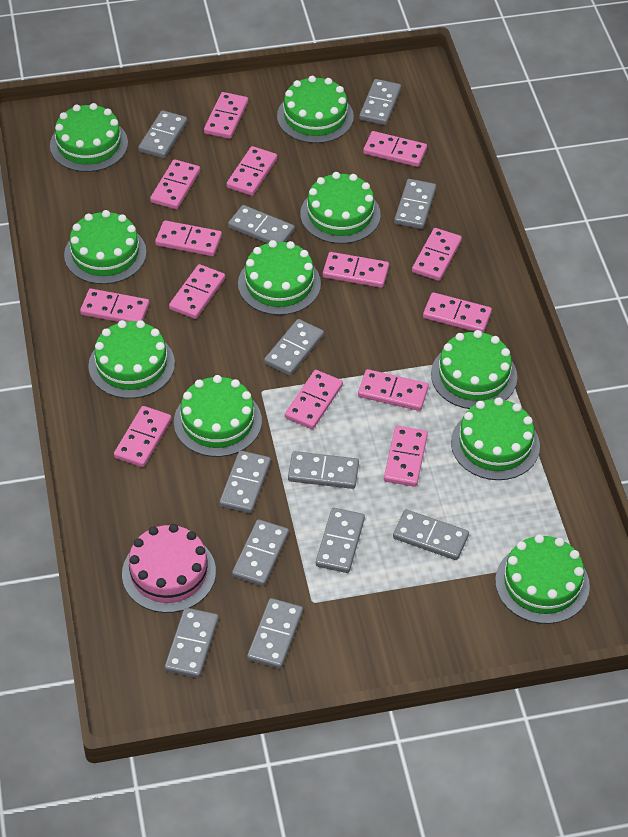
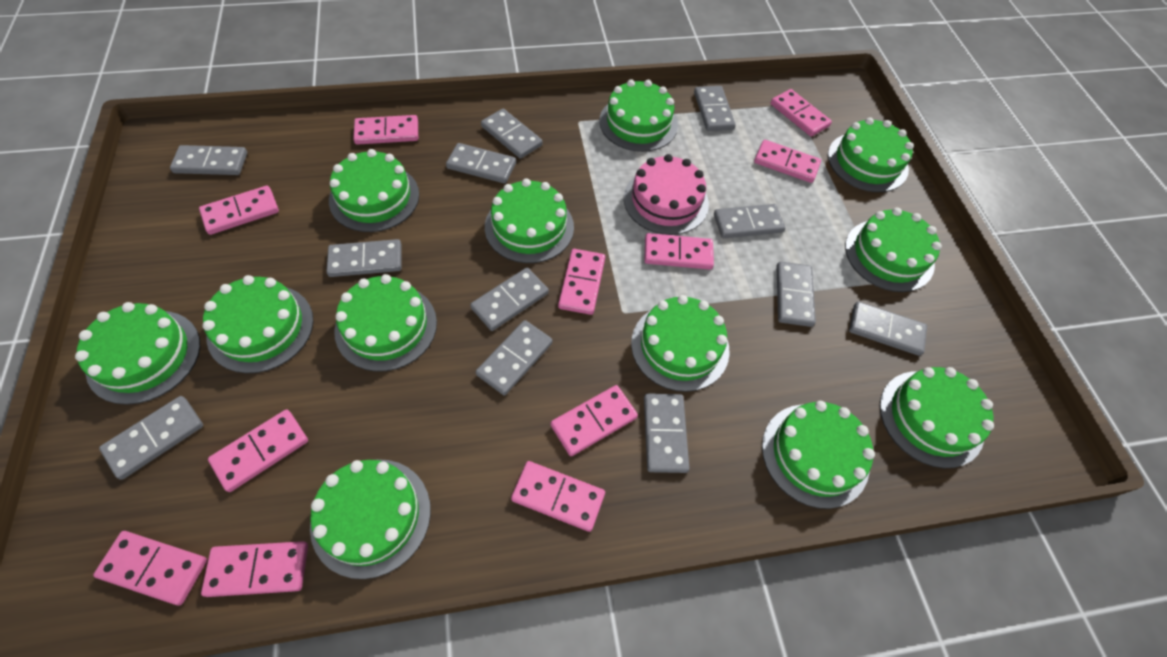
green cake: 10 -> 12
pink domino: 14 -> 11

